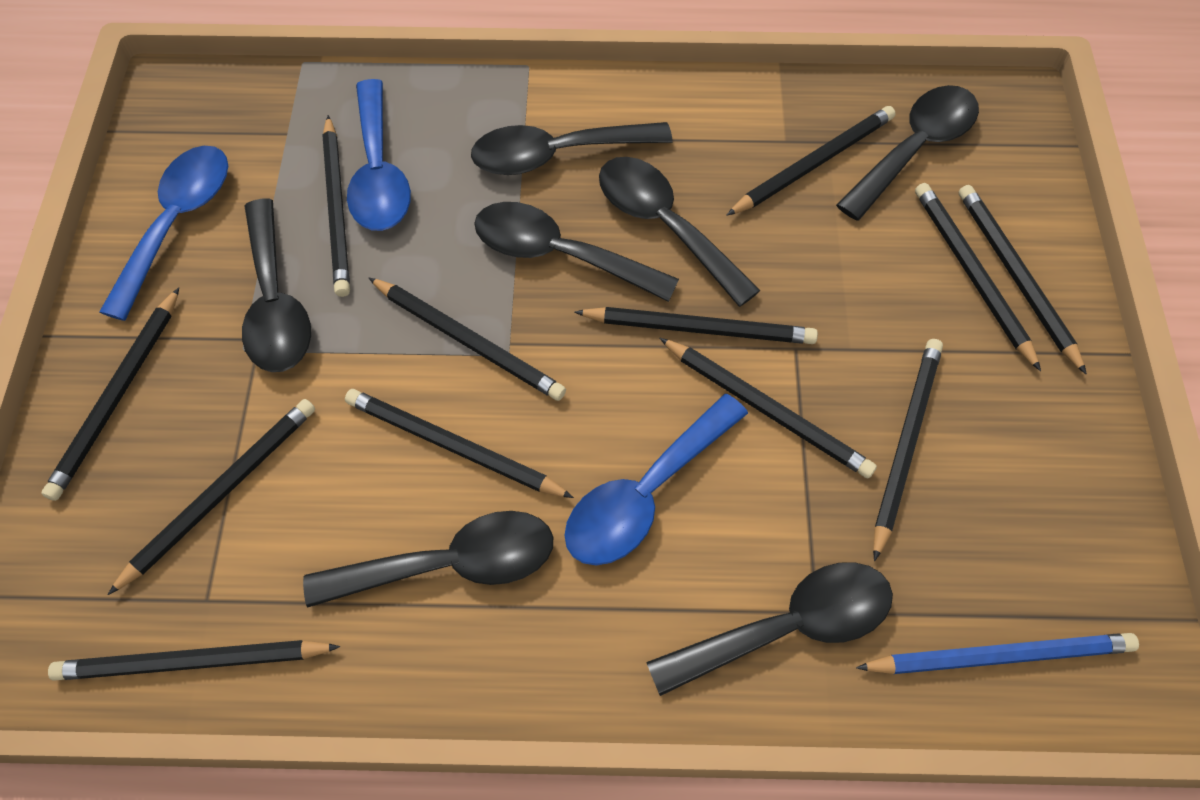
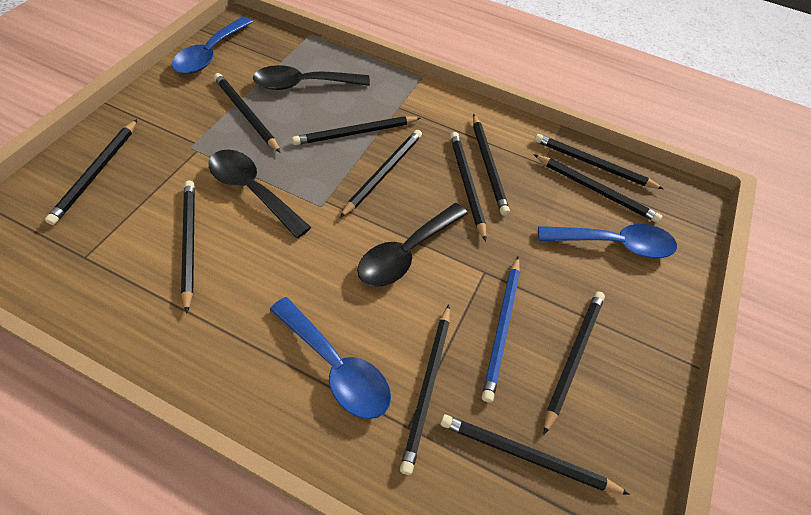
black spoon: 7 -> 3

